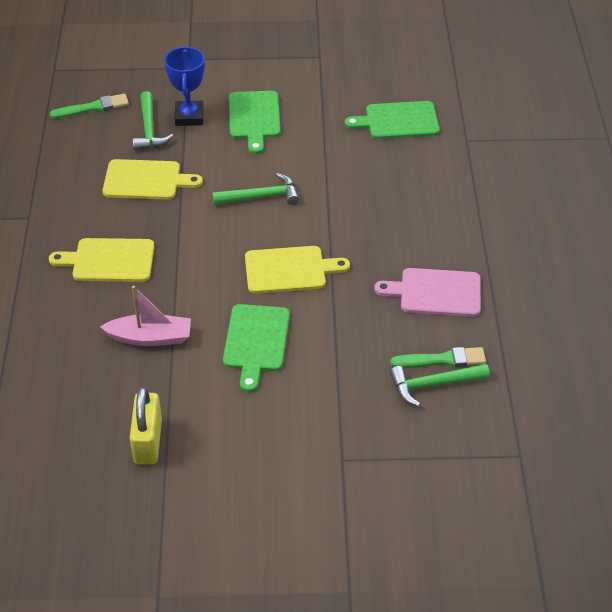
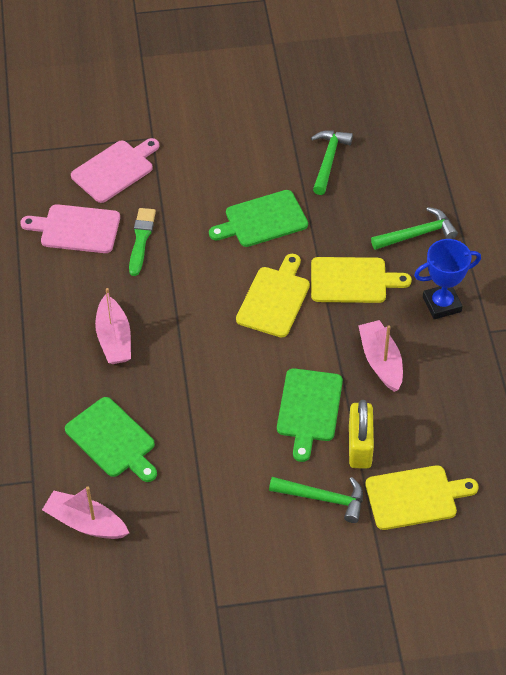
green brush: 2 -> 1
pink boat: 1 -> 3
pink cutting board: 1 -> 2

